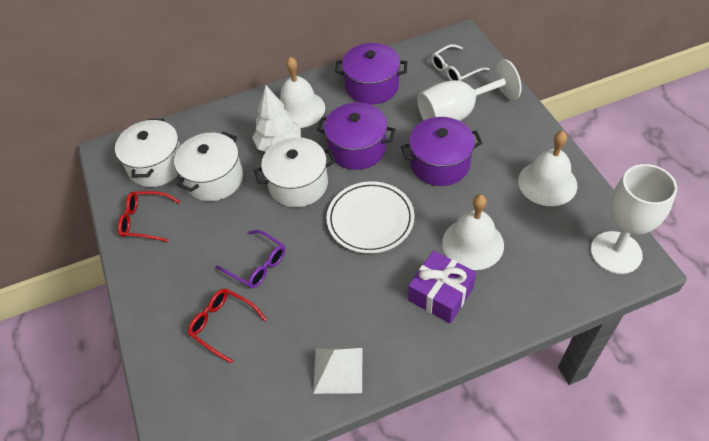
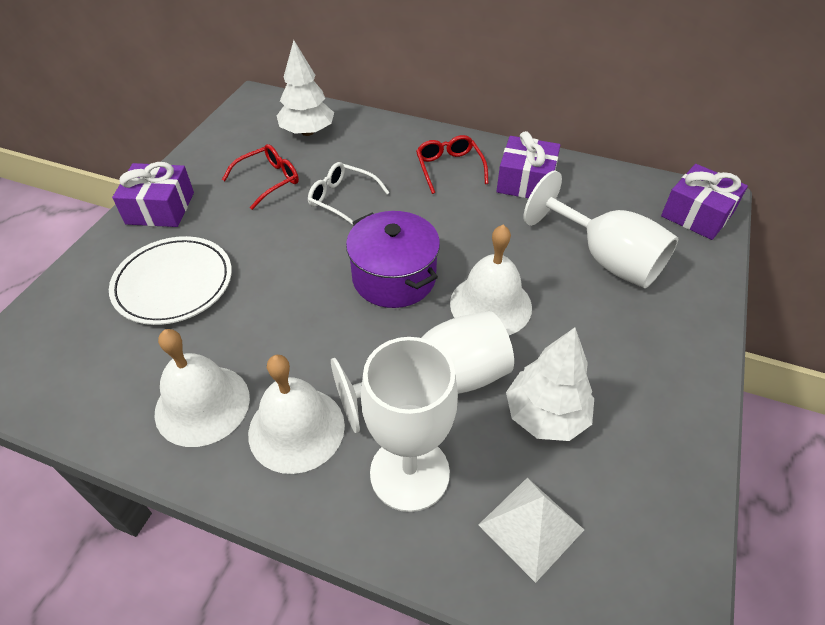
purple gift: 1 -> 3
purple glasses: 1 -> 0
purple pot: 3 -> 1
white goblet: 2 -> 3
white pot: 3 -> 0
white tree: 1 -> 2

